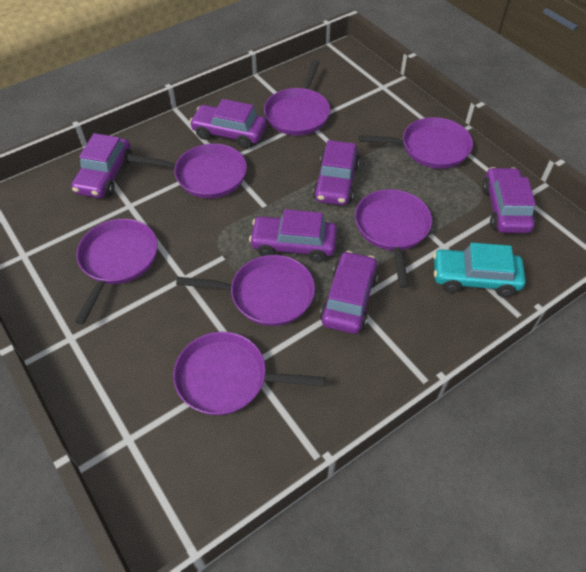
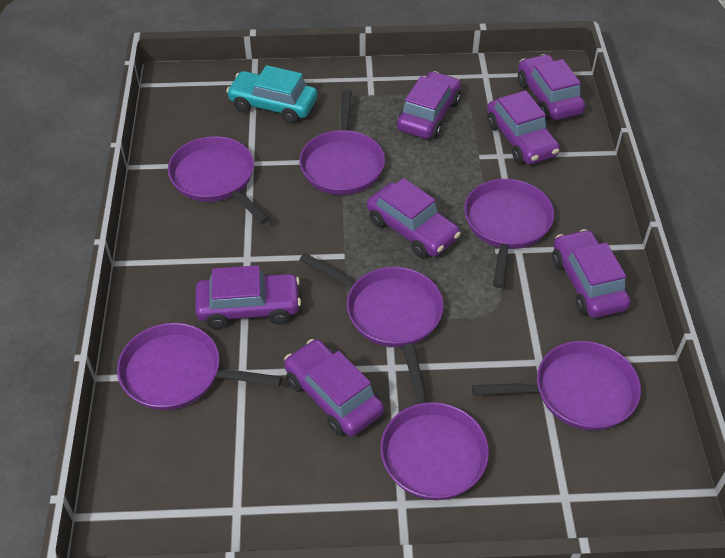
purple car: 6 -> 7

